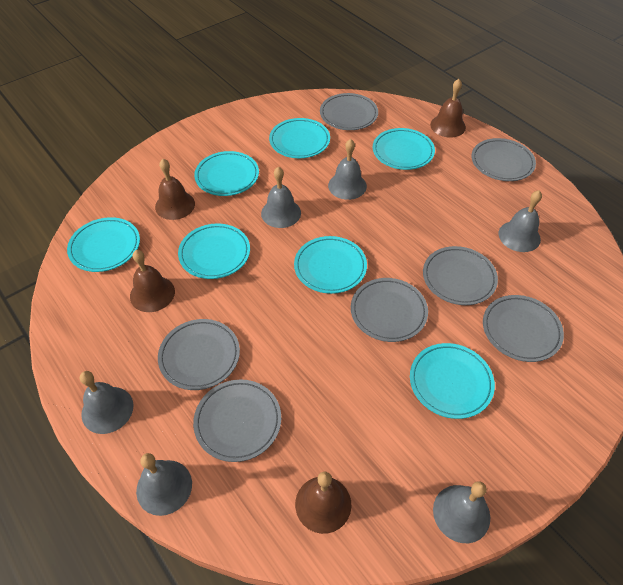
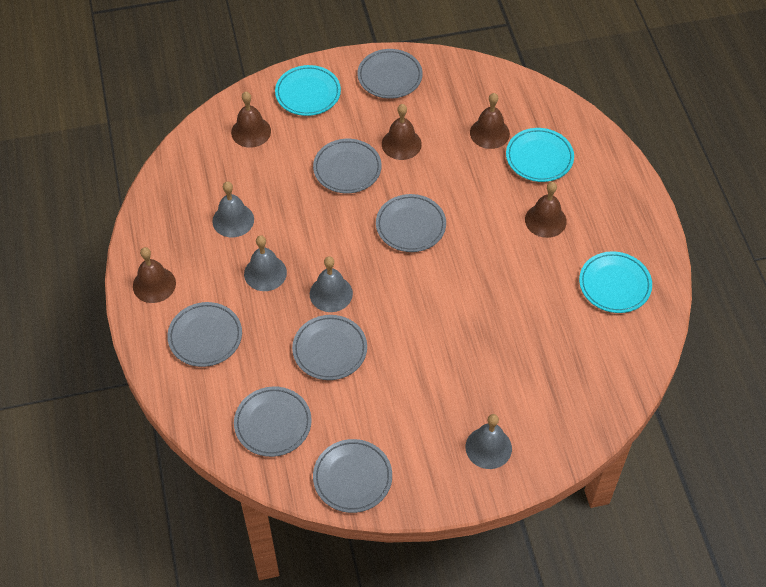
brown bell: 4 -> 5
grey bell: 6 -> 4
turquoise plate: 7 -> 3

